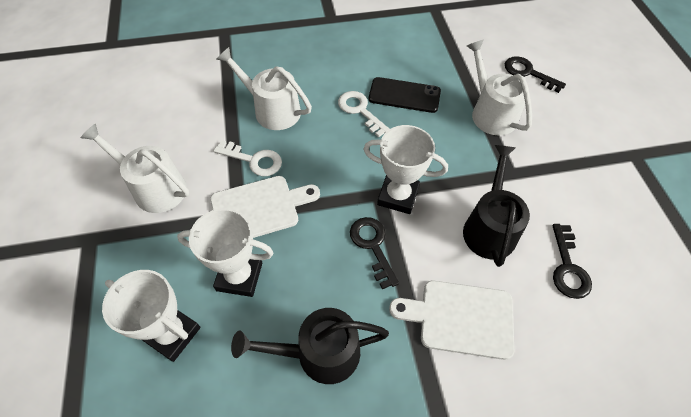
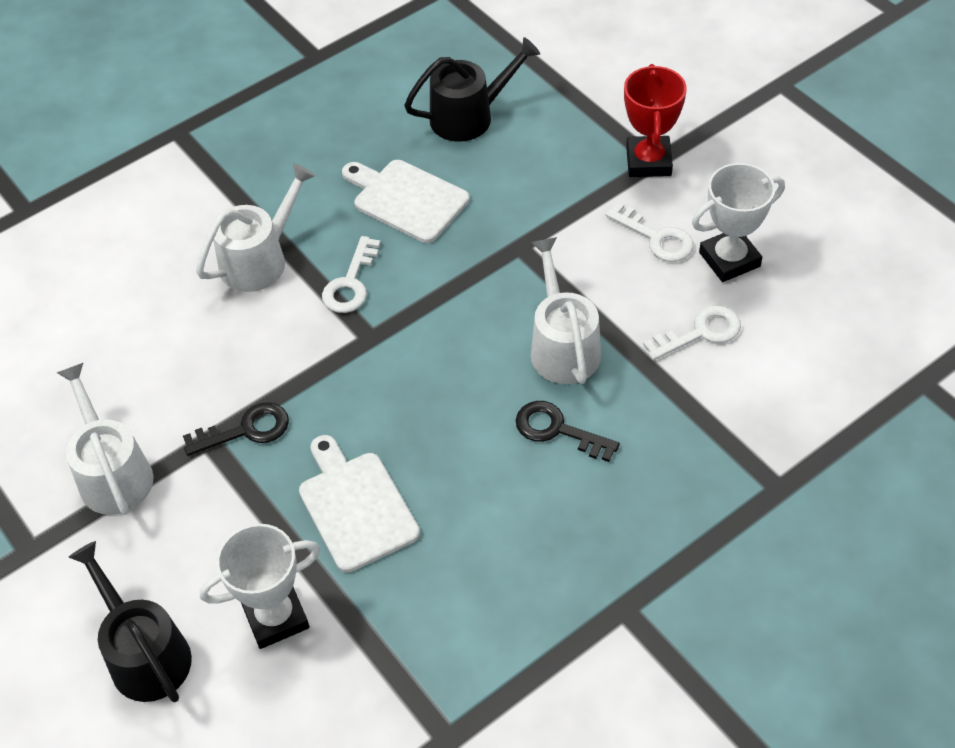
black key: 3 -> 2
black phone: 1 -> 0
red trophy: 0 -> 1
white key: 2 -> 3
white trophy: 3 -> 2

